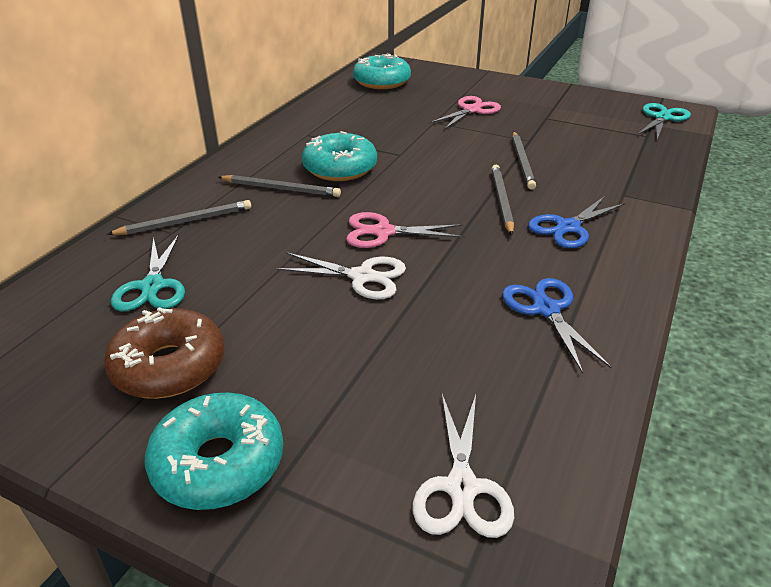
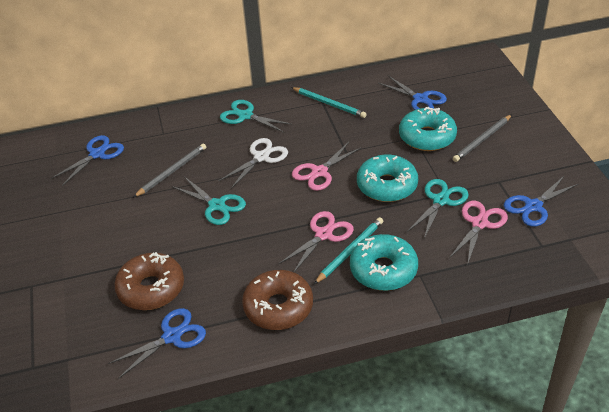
blue scissors: 2 -> 4
brown donut: 1 -> 2
grey pencil: 4 -> 2
pink scissors: 2 -> 3
turquoise pencil: 0 -> 2
turquoise scissors: 2 -> 3
white scissors: 2 -> 1

